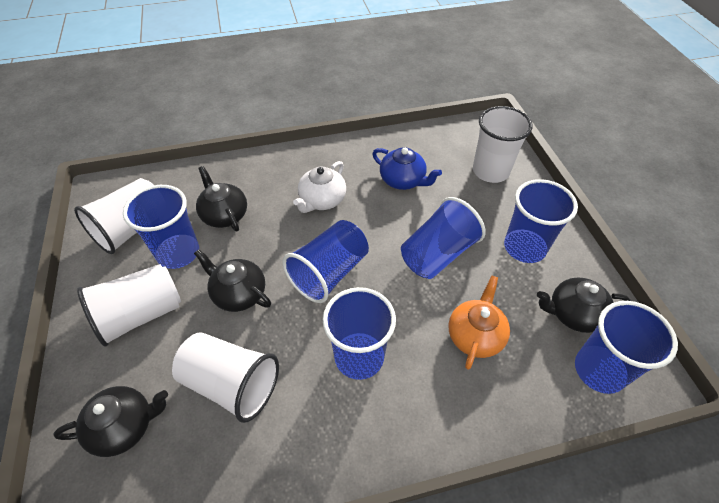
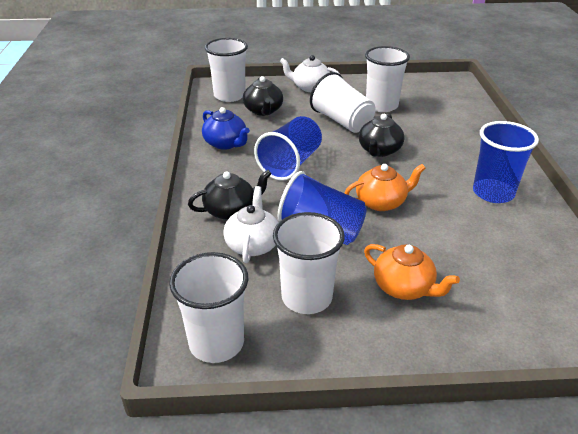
black teapot: 4 -> 3
blue cup: 6 -> 3
orange teapot: 1 -> 2
white cup: 4 -> 5
white teapot: 1 -> 2

